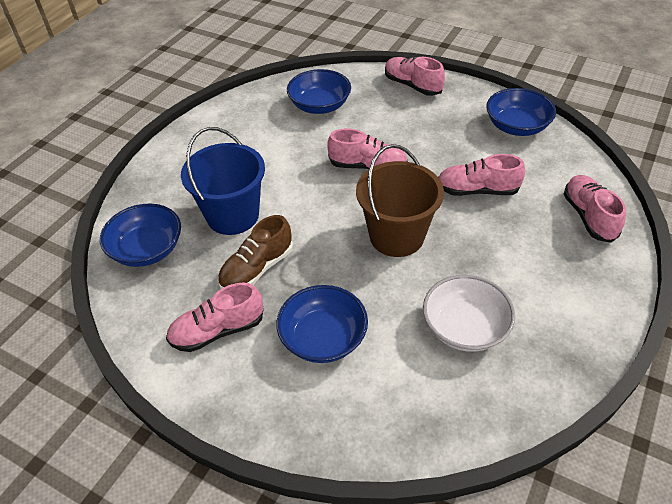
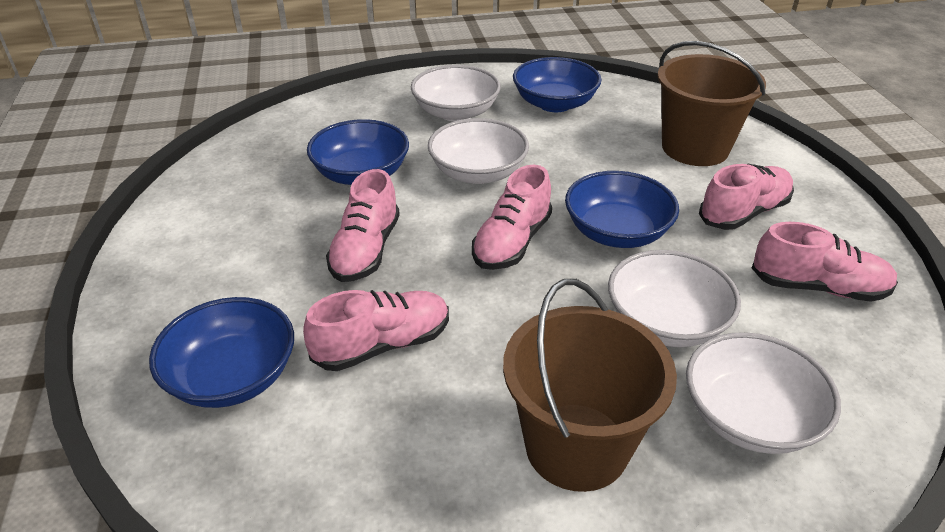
blue bucket: 1 -> 0
brown bucket: 1 -> 2
brown shoe: 1 -> 0
white bowl: 1 -> 4

